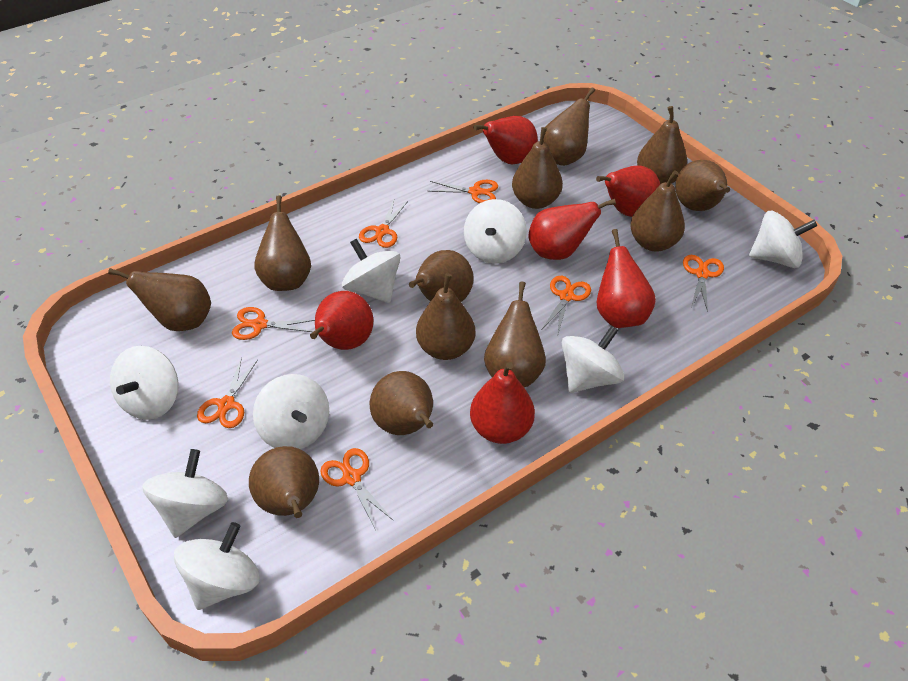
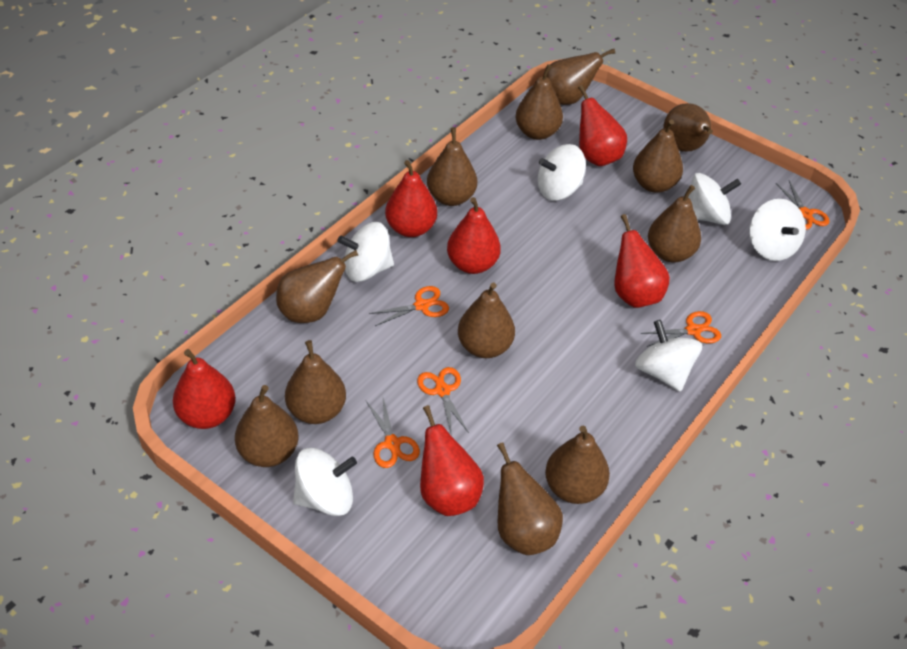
orange scissors: 7 -> 5
white spinning top: 8 -> 6

